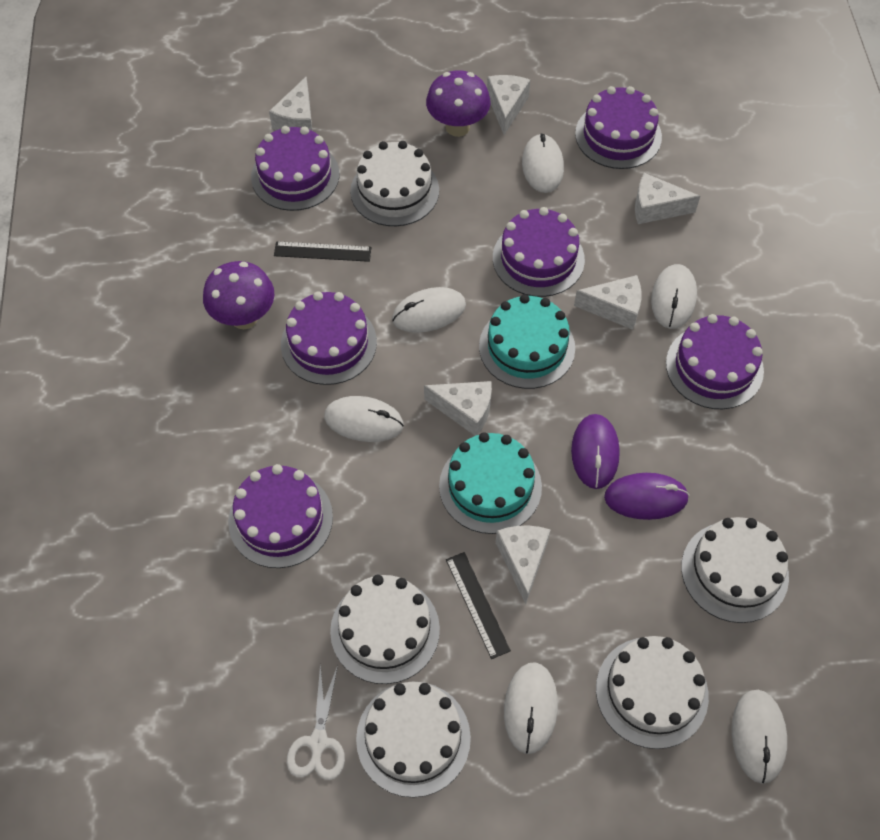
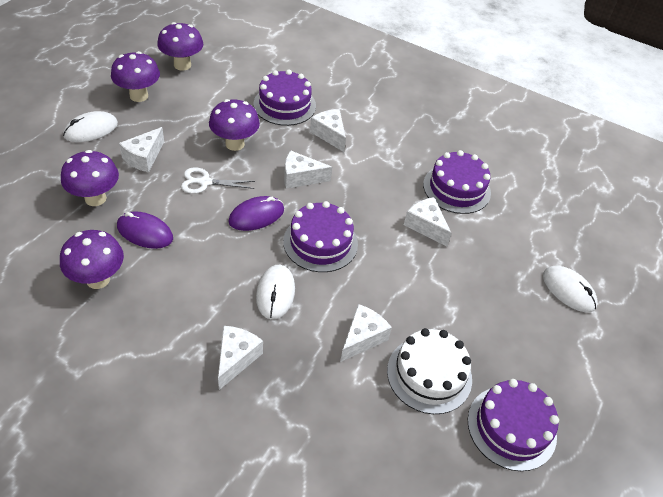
black ruler: 2 -> 0
purple cake: 6 -> 4
purple mushroom: 2 -> 5
turquoise cake: 2 -> 0
white cake: 5 -> 1
white mouse: 6 -> 3

